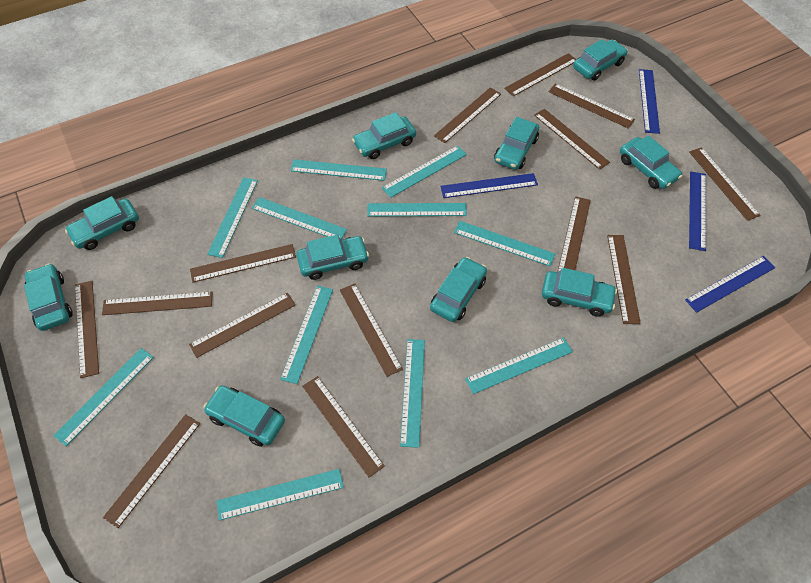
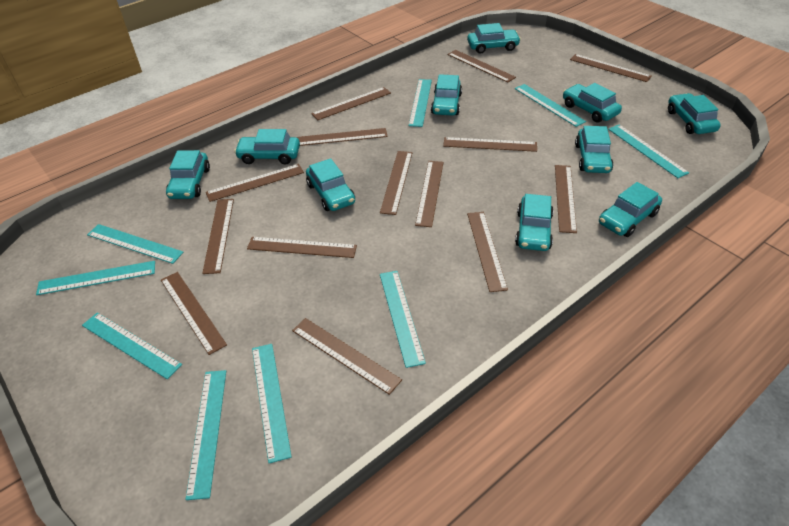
blue ruler: 4 -> 0
turquoise ruler: 11 -> 9

